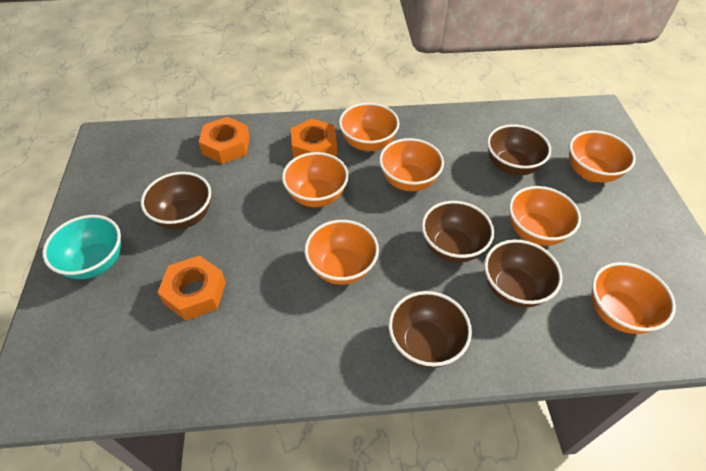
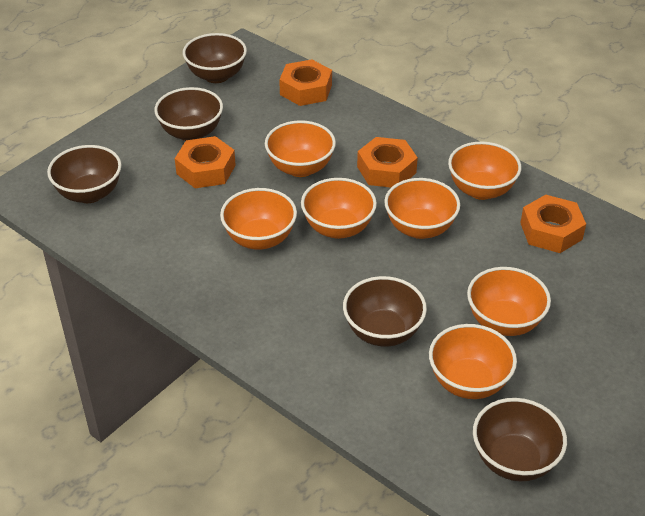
orange nut: 3 -> 4
turquoise bowl: 1 -> 0

